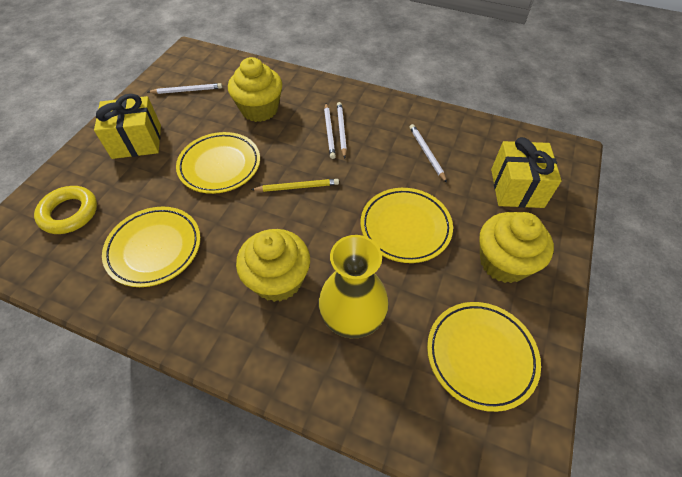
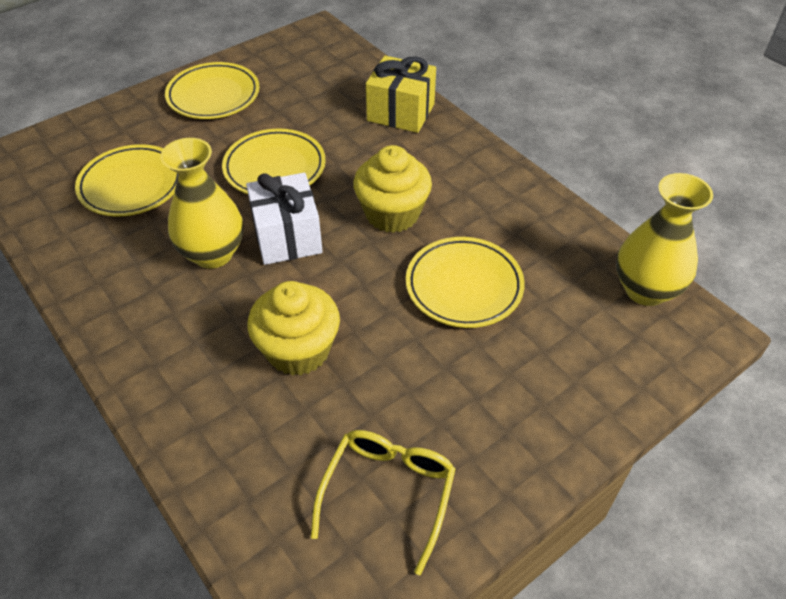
white gift: 0 -> 1
white pencil: 4 -> 0
yellow cupcake: 3 -> 2
yellow gift: 2 -> 1
yellow glasses: 0 -> 1
yellow pencil: 1 -> 0
yellow ring: 1 -> 0
yellow vase: 1 -> 2

